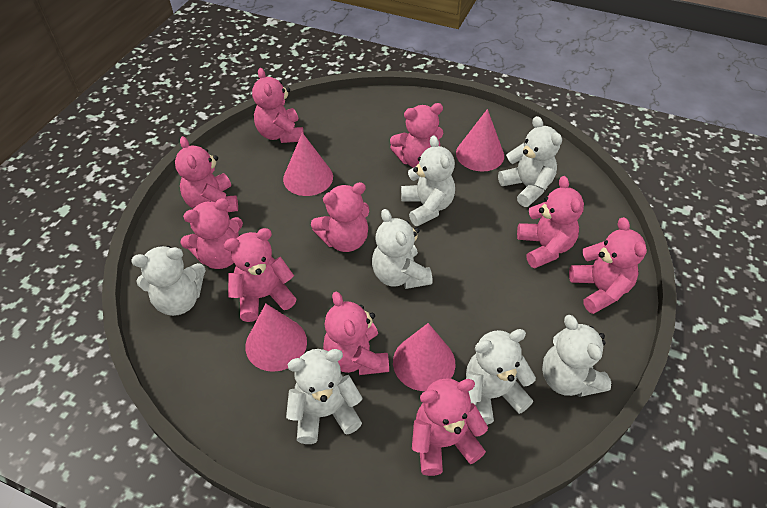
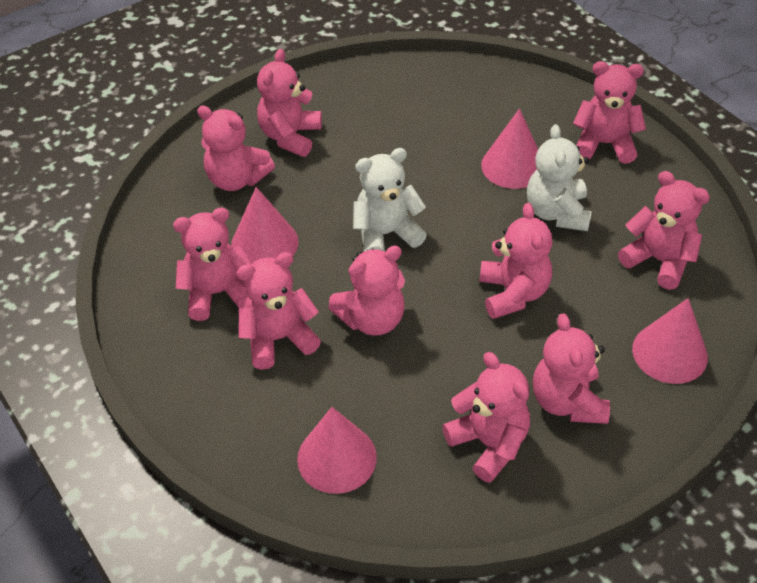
white teddy bear: 7 -> 2

